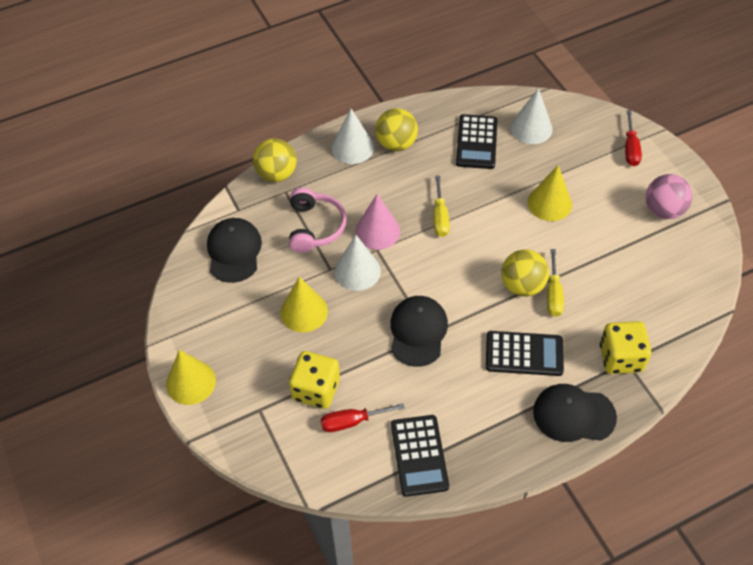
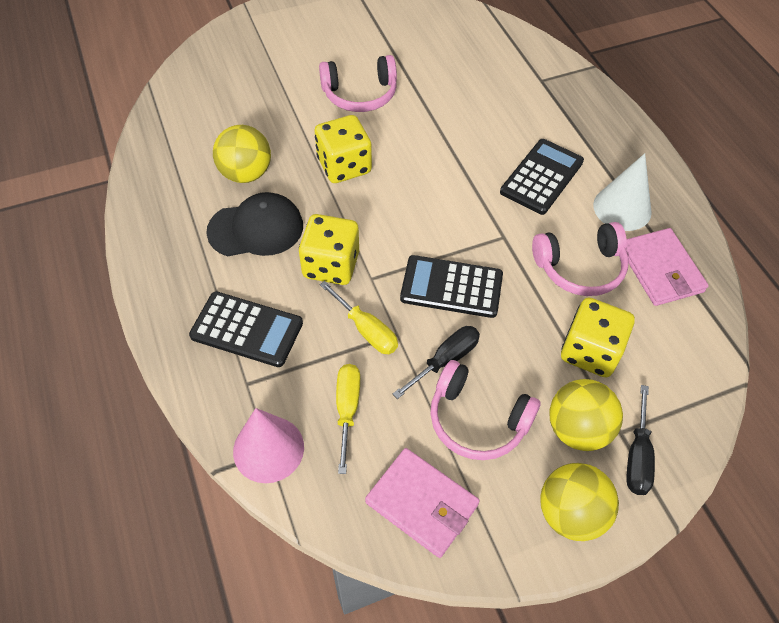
black cap: 3 -> 1
black screwdriver: 0 -> 2
pink ball: 1 -> 0
pink headphones: 1 -> 3
pink wallet: 0 -> 2
red screwdriver: 2 -> 0
white cone: 3 -> 1
yellow cone: 3 -> 0
yellow dice: 2 -> 3

